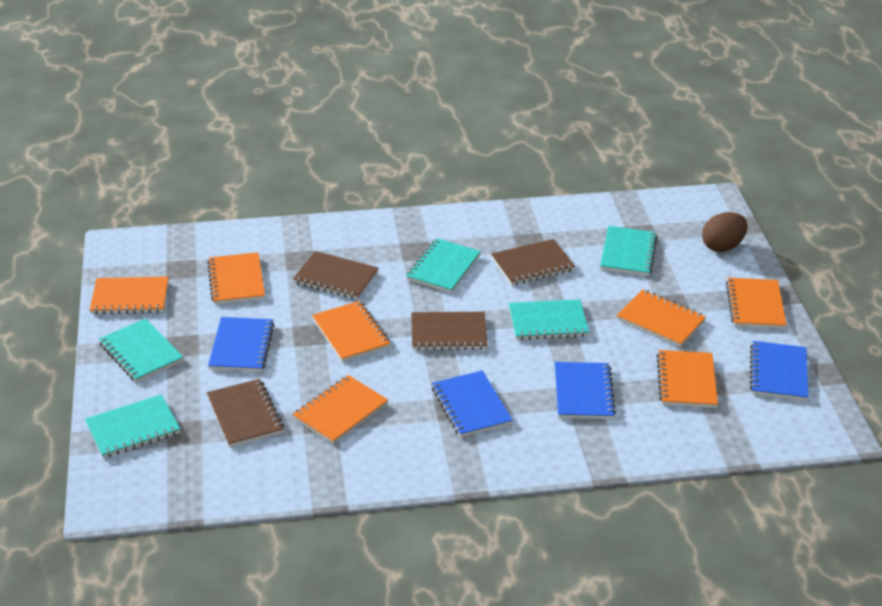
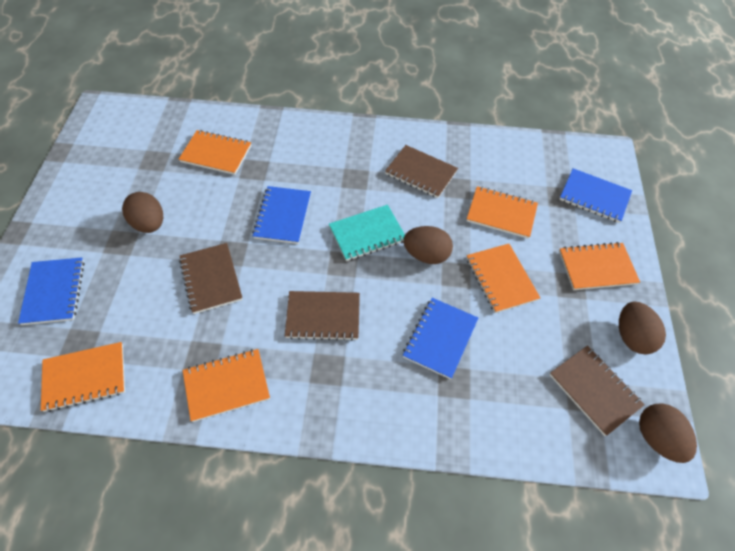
brown egg: 1 -> 4
orange notebook: 7 -> 6
turquoise notebook: 5 -> 1

